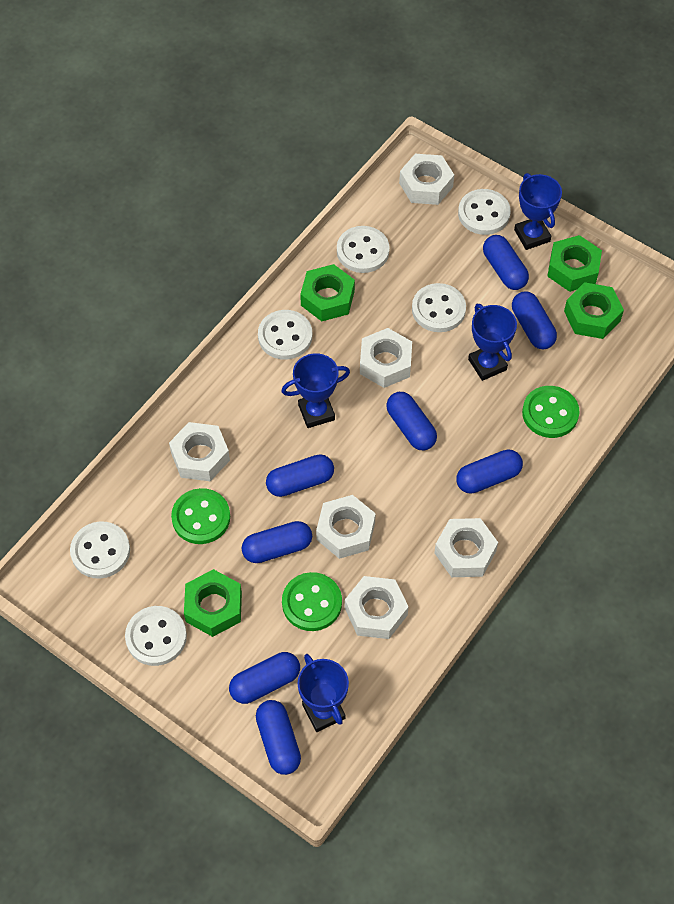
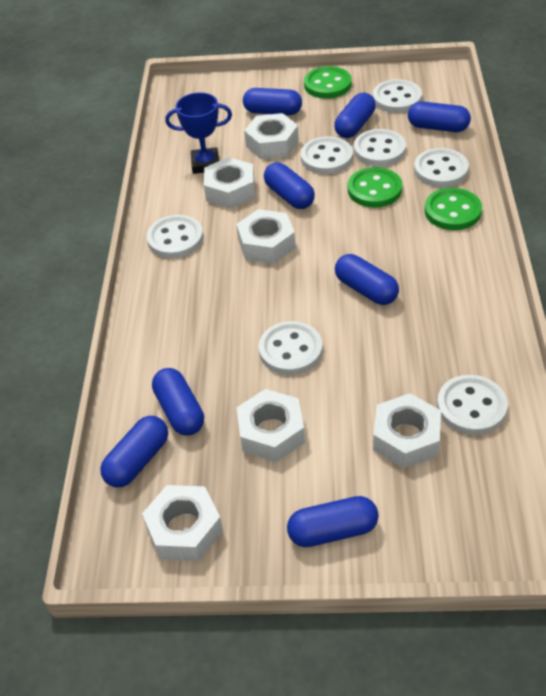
blue trophy: 4 -> 1
green nut: 4 -> 0
white button: 6 -> 7

